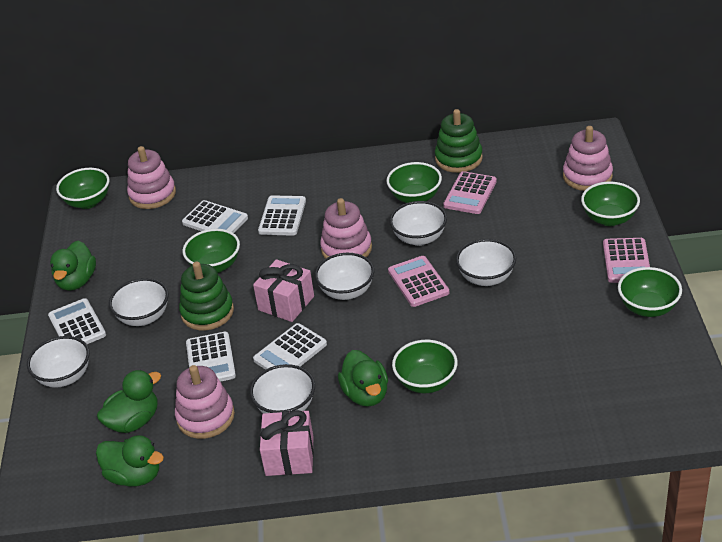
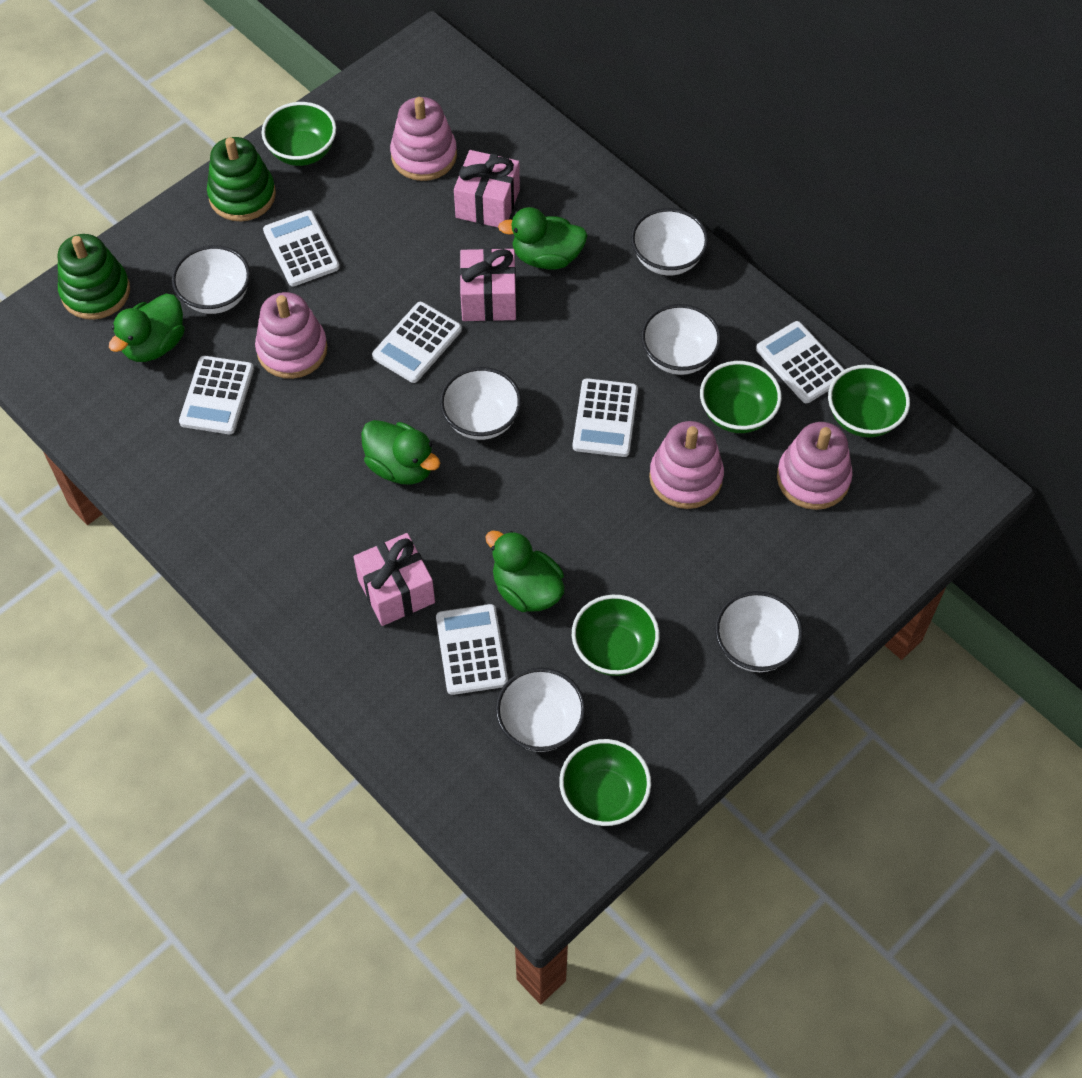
green bowl: 6 -> 5
pink calculator: 3 -> 0
pink gift: 2 -> 3
white calculator: 5 -> 6

